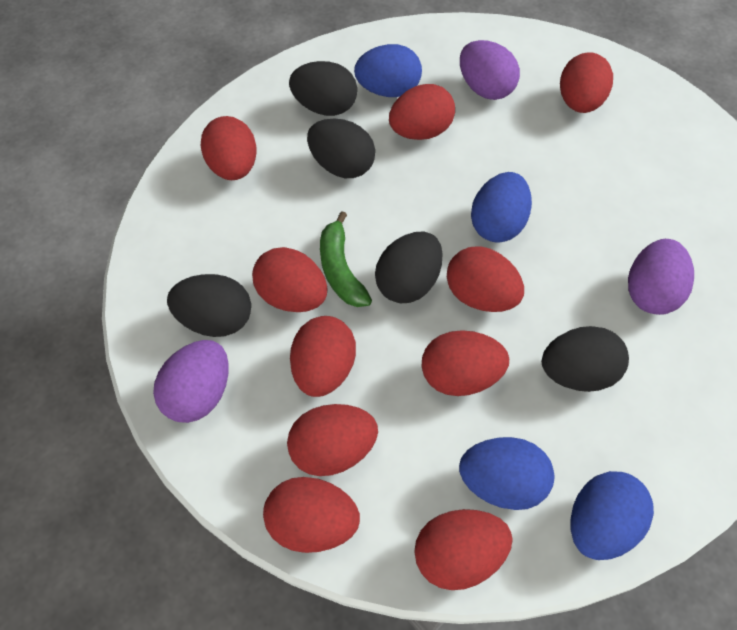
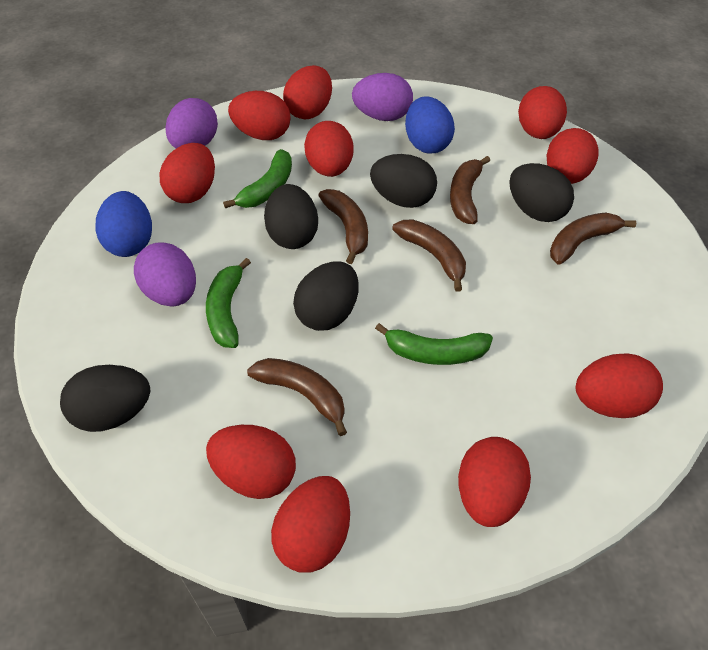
blue egg: 4 -> 2
brown banana: 0 -> 5
green banana: 1 -> 3

